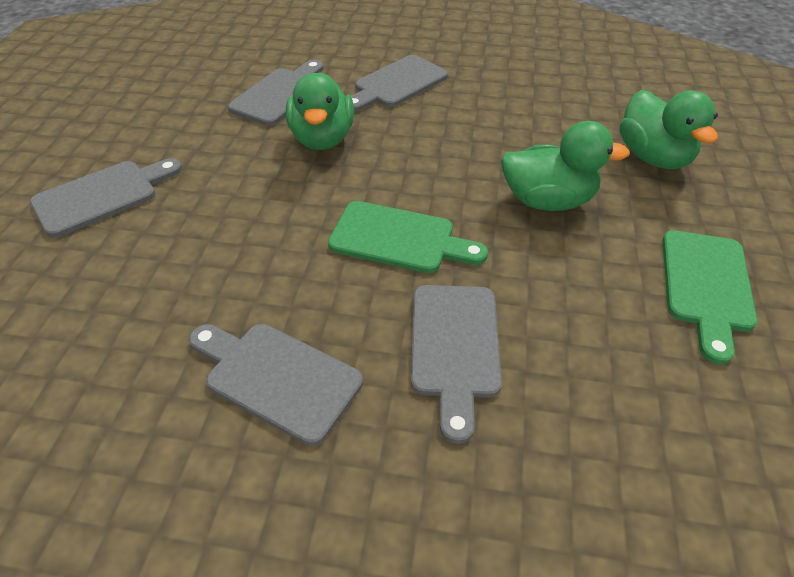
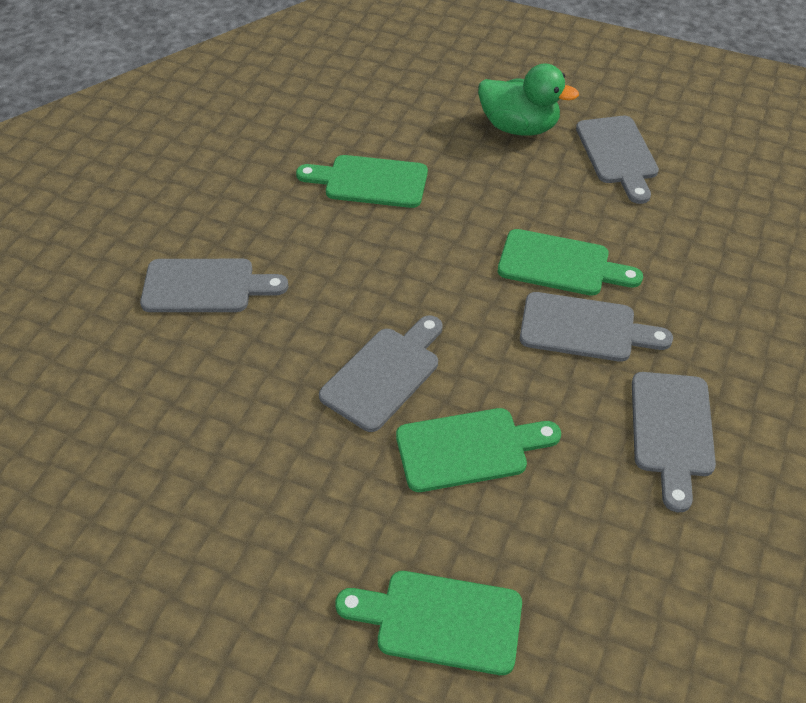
green cutting board: 2 -> 4
green duck: 3 -> 1

